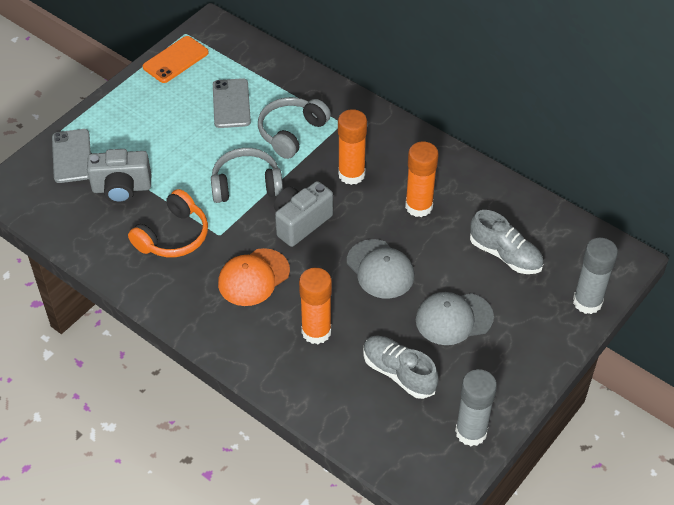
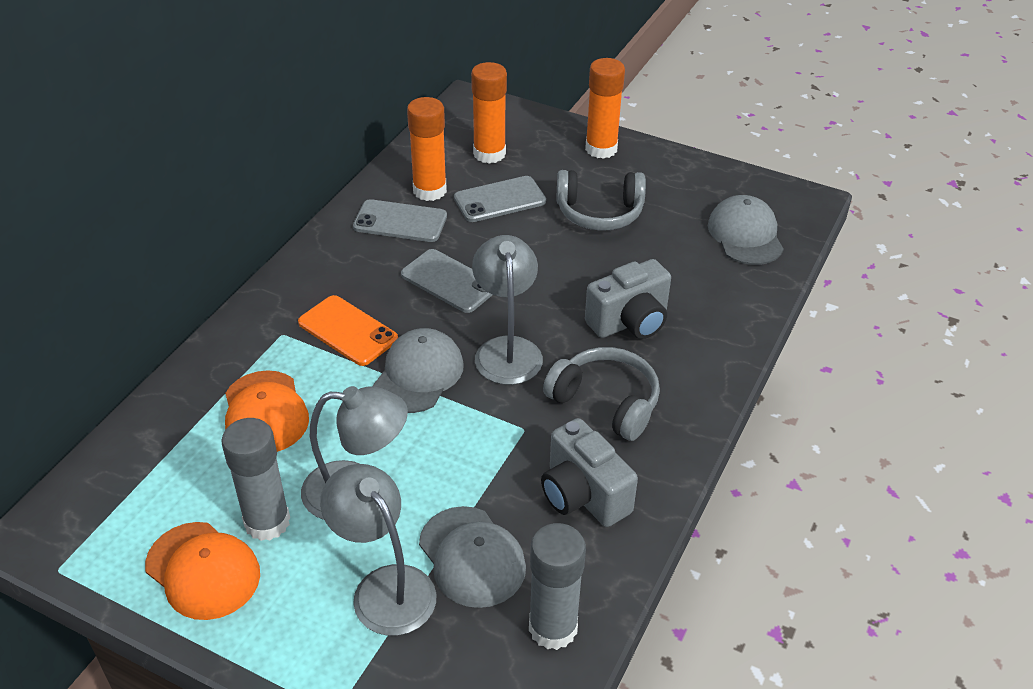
grey cap: 2 -> 3
grey lamp: 0 -> 3
grey phone: 2 -> 3
grey shoe: 2 -> 0
orange cap: 1 -> 2
orange headphones: 1 -> 0

